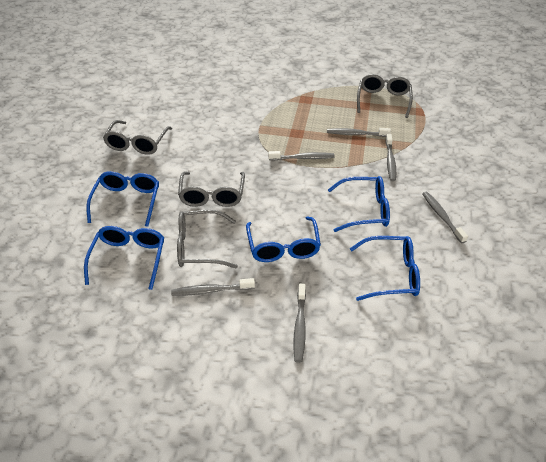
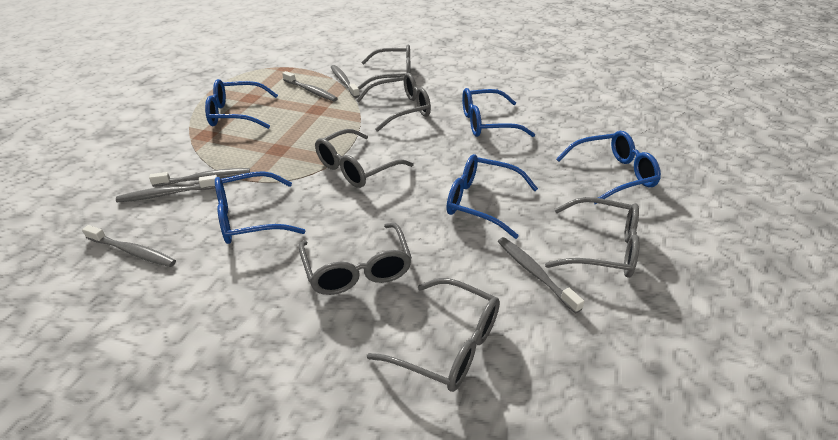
grey glasses: 4 -> 6

